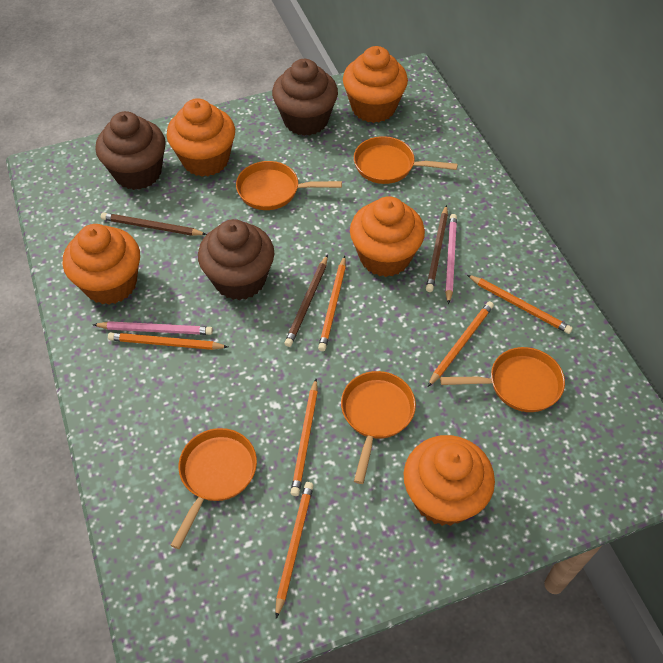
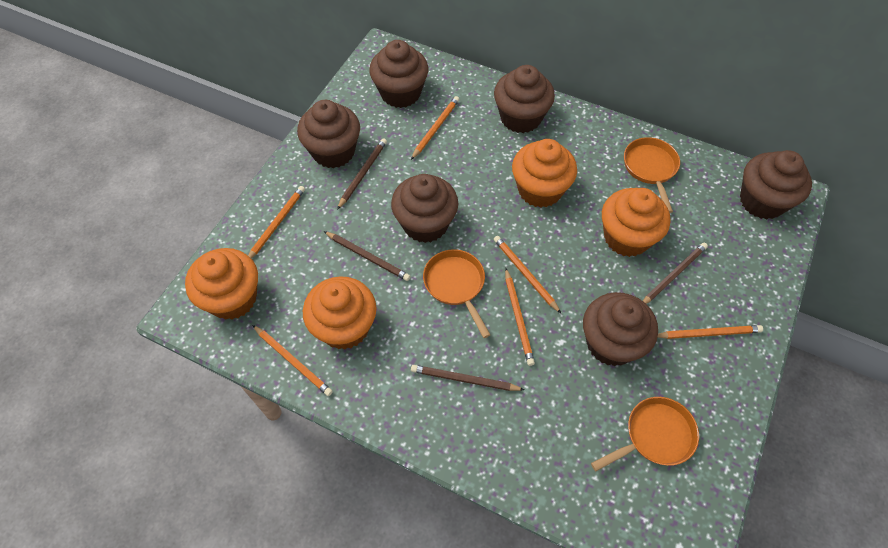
brown cupcake: 3 -> 6
brown pencil: 3 -> 4
orange cupcake: 5 -> 4
orange pan: 5 -> 3
pink pencil: 2 -> 0

